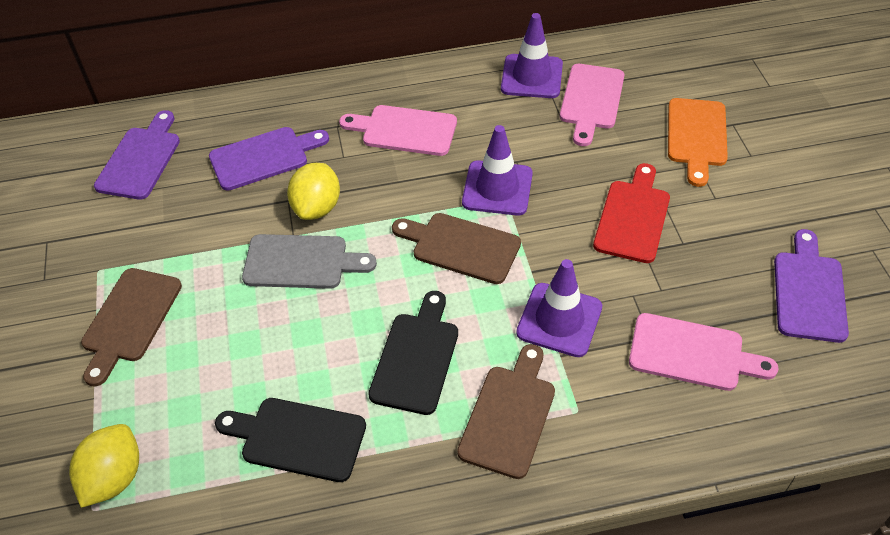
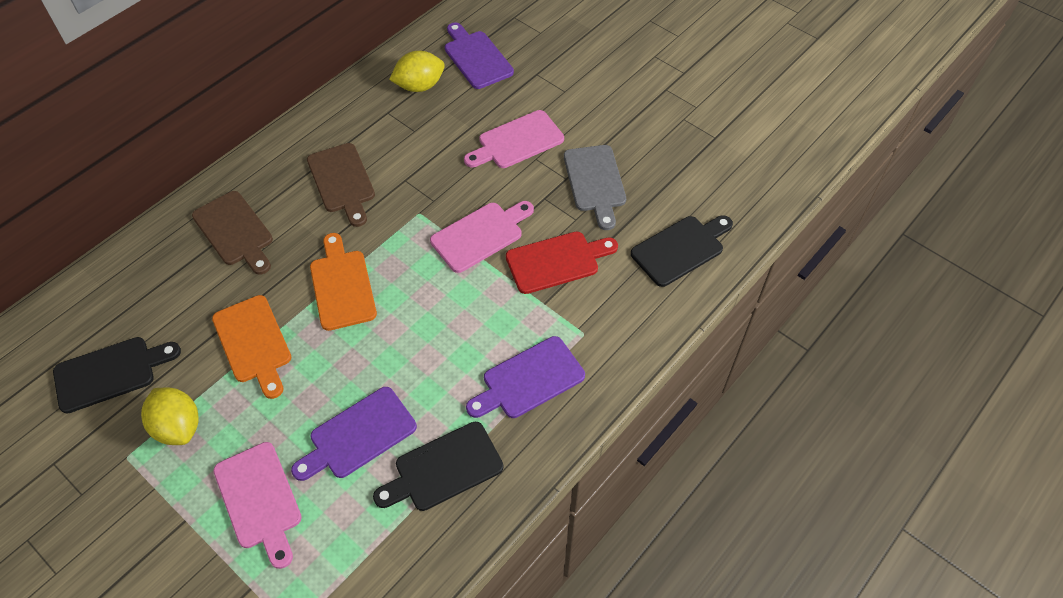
black cutting board: 2 -> 3
brown cutting board: 3 -> 2
orange cutting board: 1 -> 2
purple traffic cone: 3 -> 0

